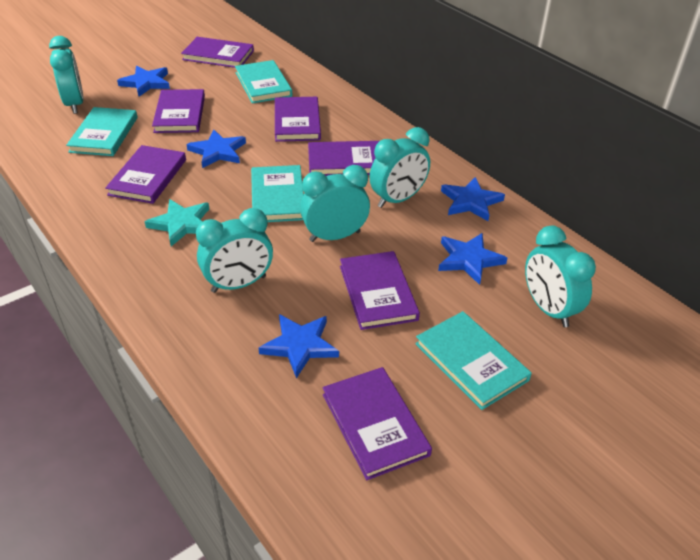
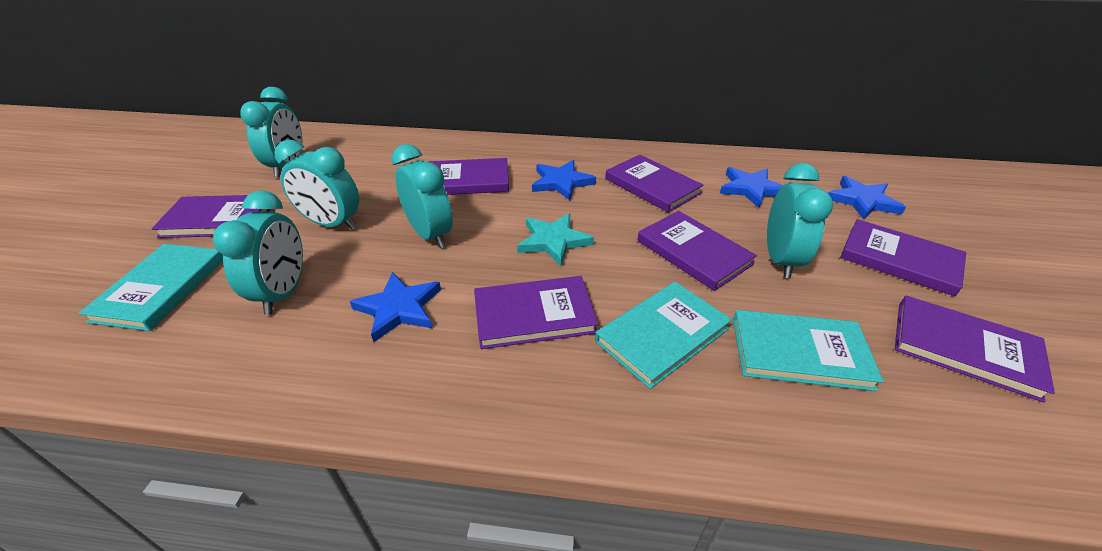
blue star: 5 -> 4
turquoise book: 4 -> 3

